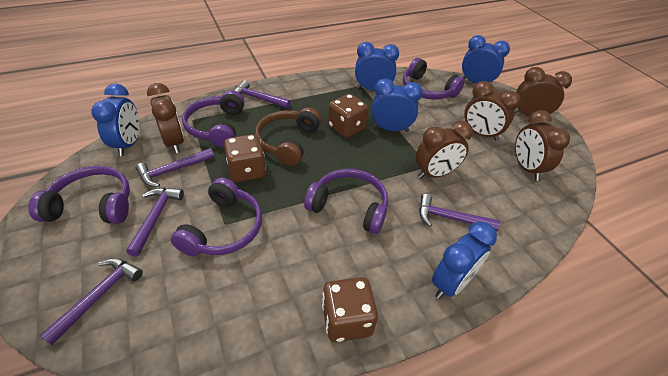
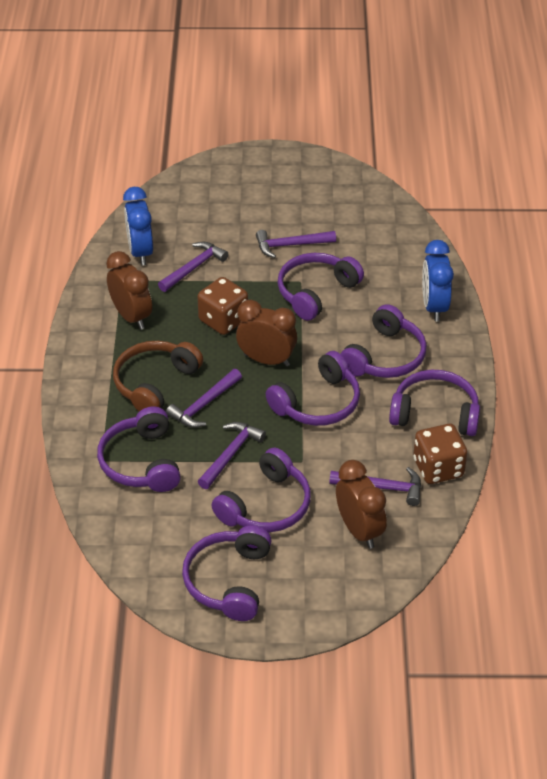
blue clock: 5 -> 2
brown clock: 5 -> 3
brown dice: 3 -> 2
purple headphones: 5 -> 7

